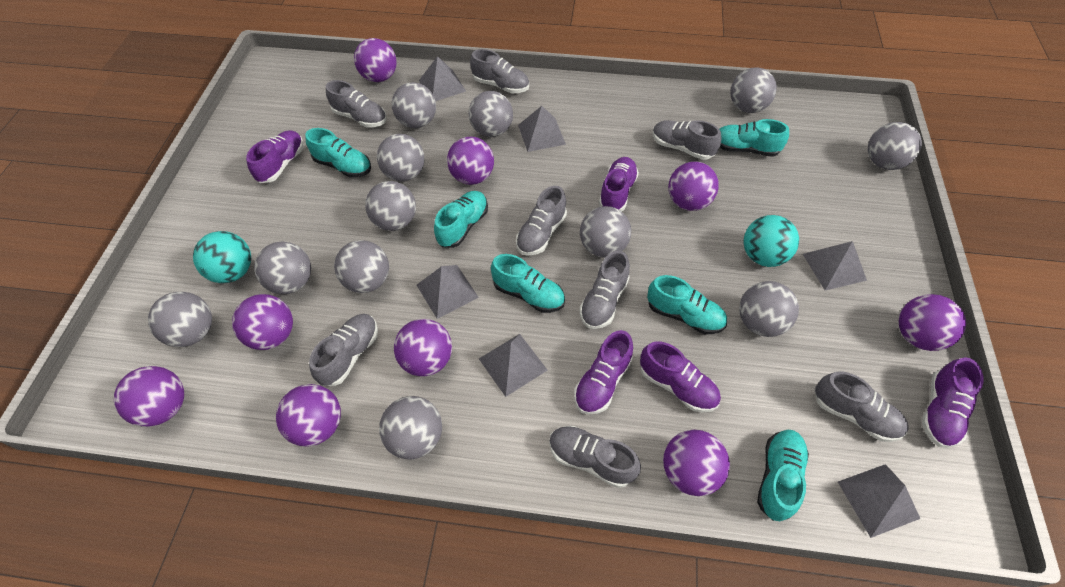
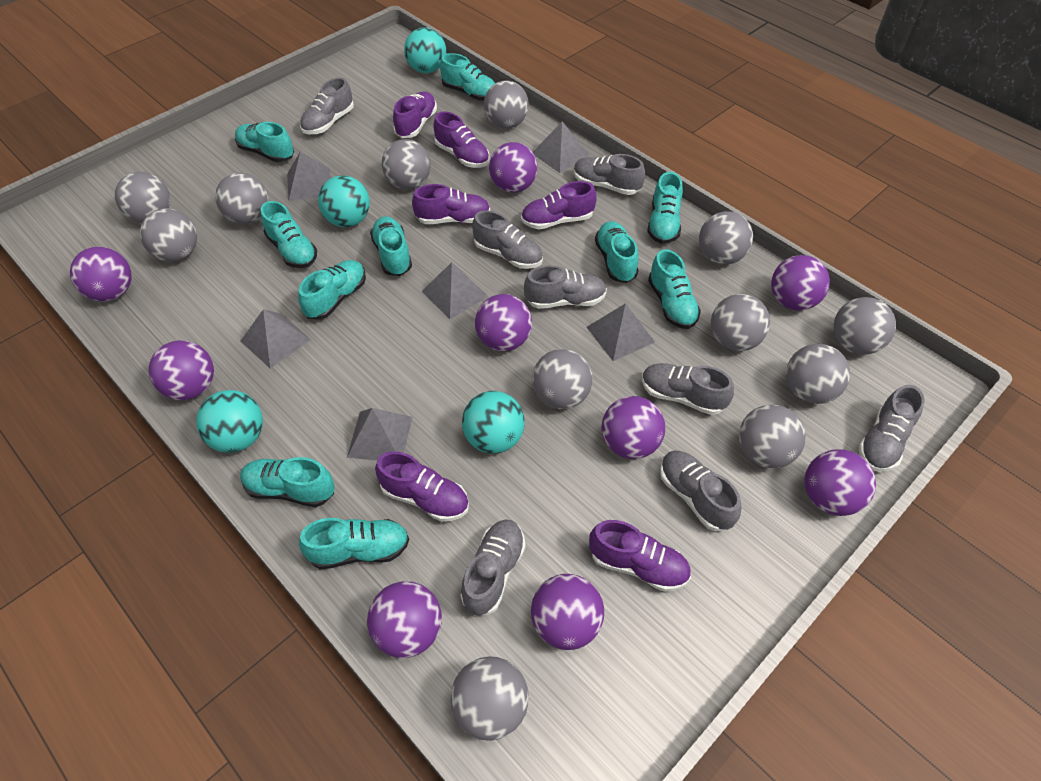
purple shoe: 5 -> 6
turquoise ball: 2 -> 4
turquoise shoe: 6 -> 10

